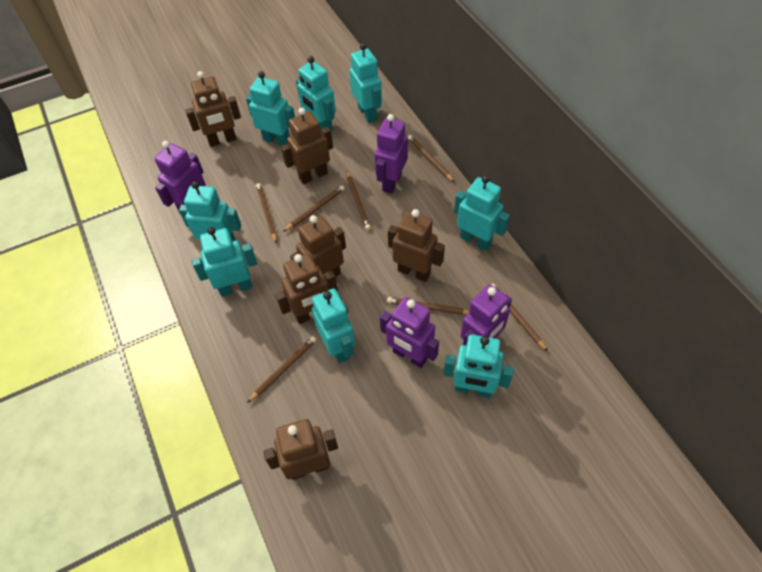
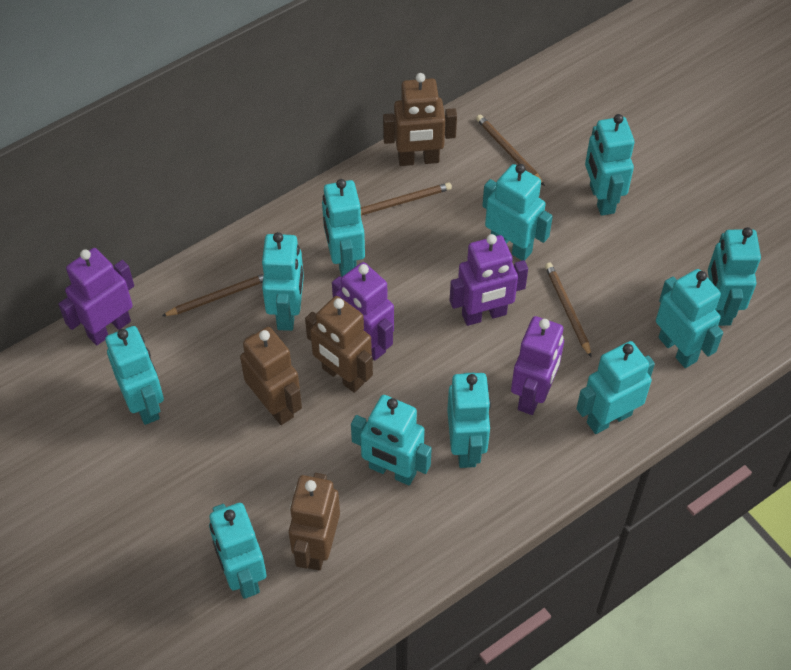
brown pencil: 7 -> 4
brown robot: 6 -> 4
turquoise robot: 8 -> 11

